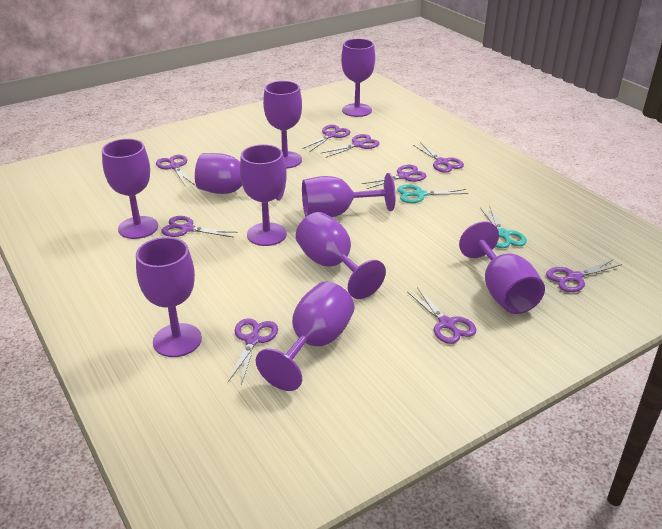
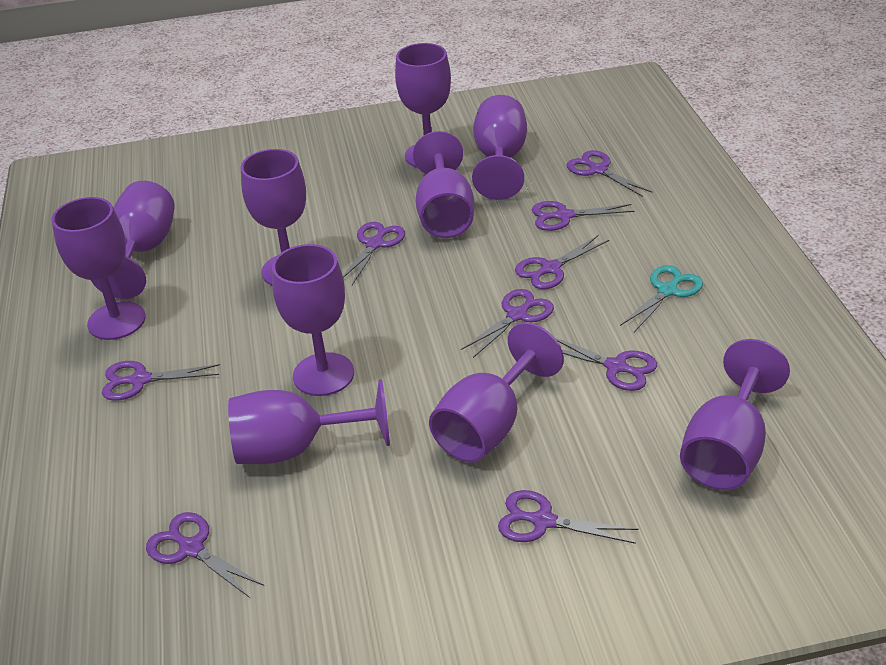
turquoise scissors: 2 -> 1

